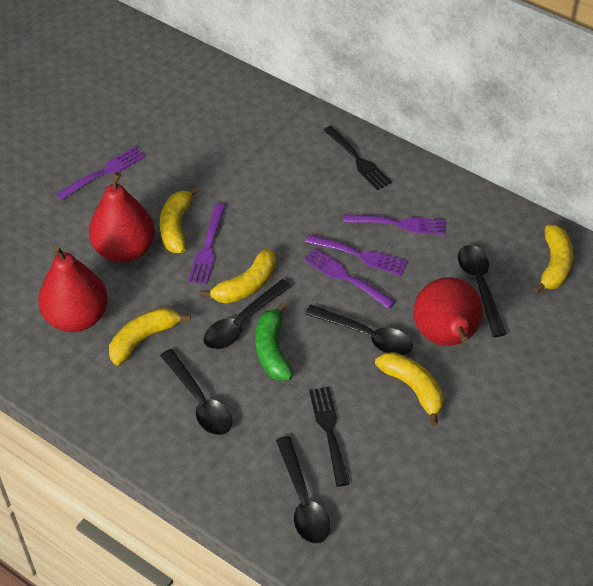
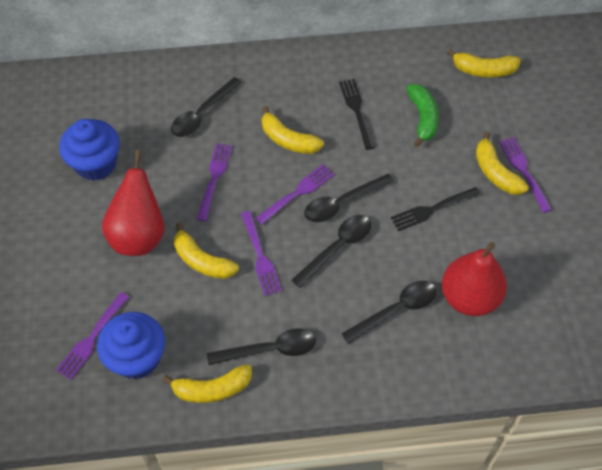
blue cupcake: 0 -> 2
red pear: 3 -> 2

